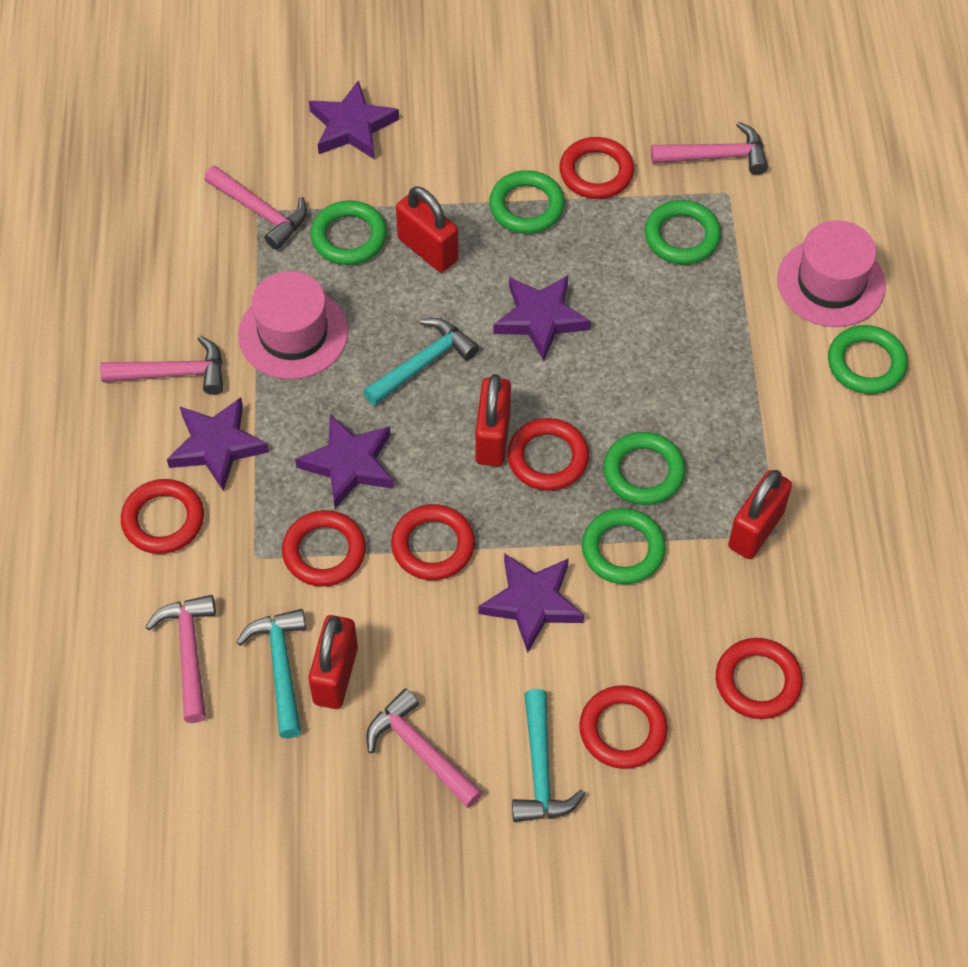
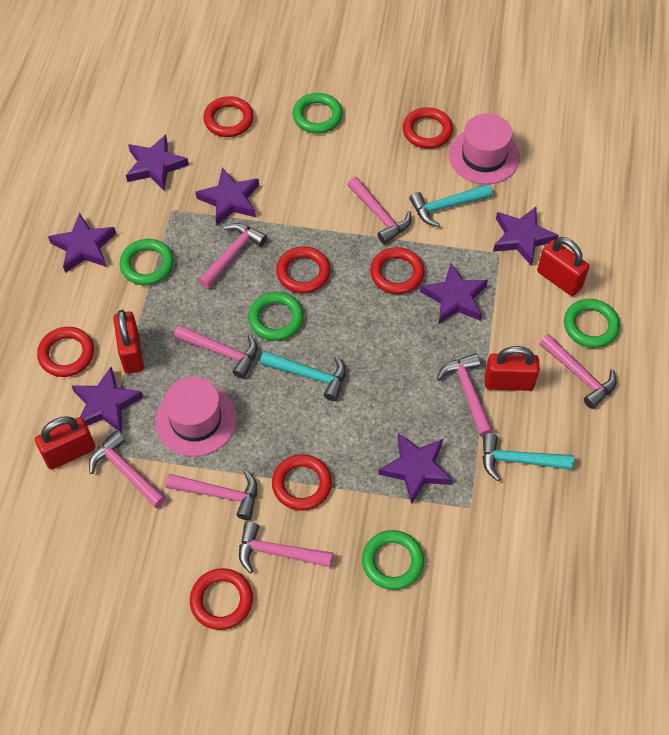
green ring: 6 -> 5
pink hammer: 5 -> 8
purple star: 5 -> 7

